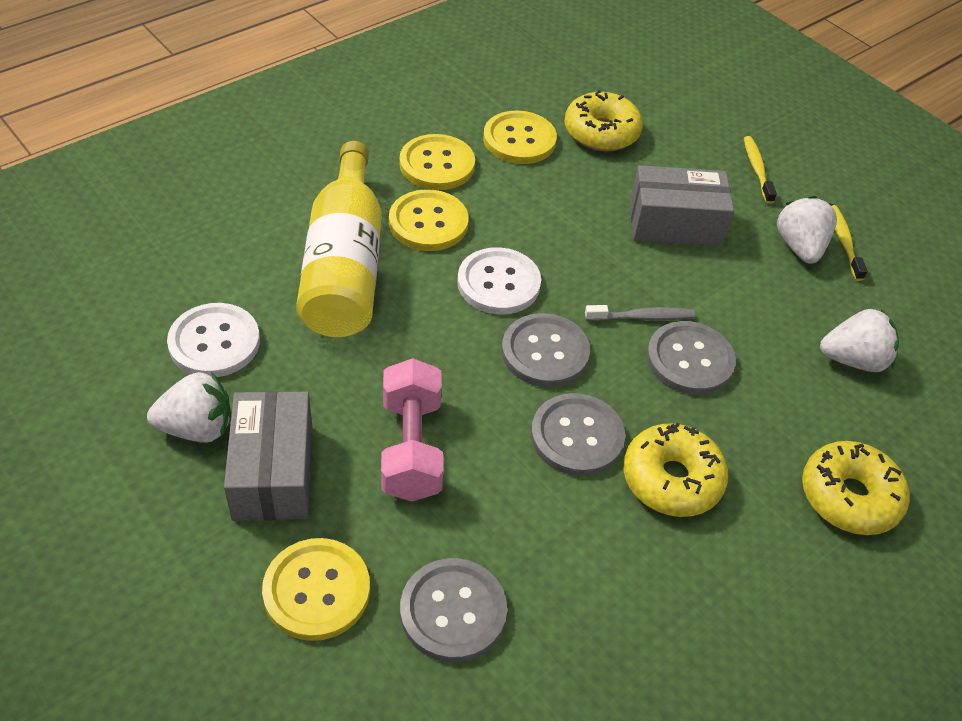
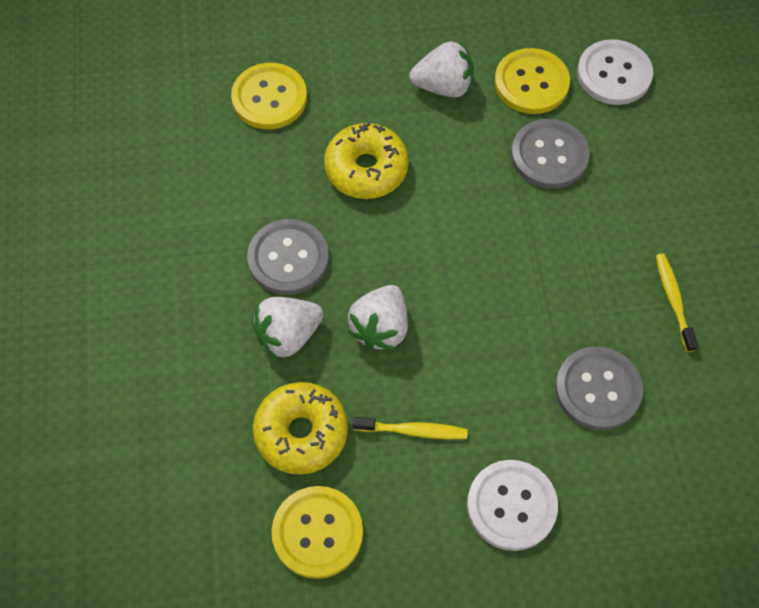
grey box: 2 -> 0
grey button: 4 -> 3
grey toothbrush: 1 -> 0
pink dumbbell: 1 -> 0
yellow bottle: 1 -> 0
yellow button: 4 -> 3
yellow donut: 3 -> 2

